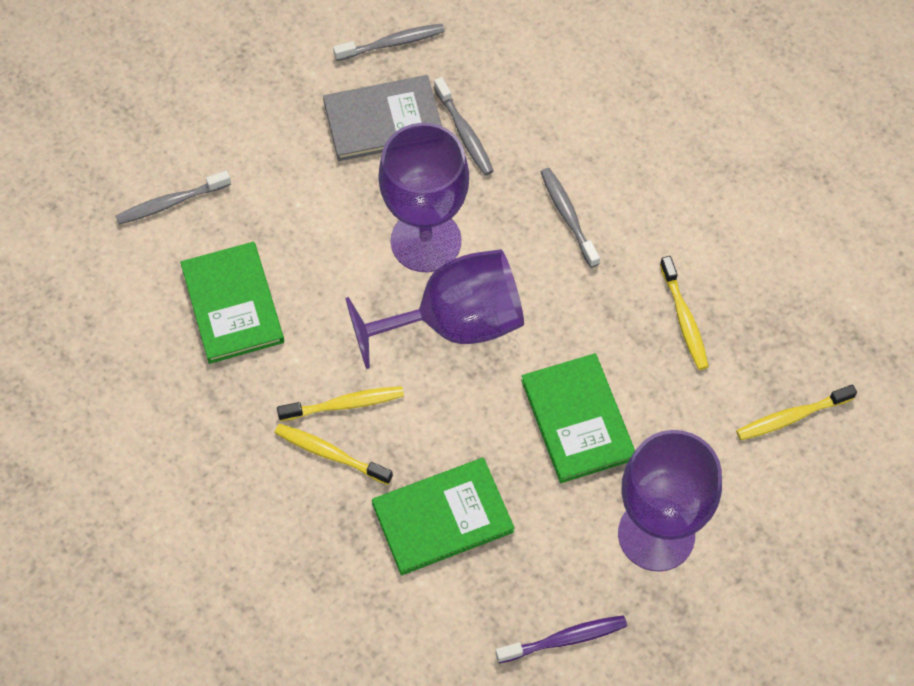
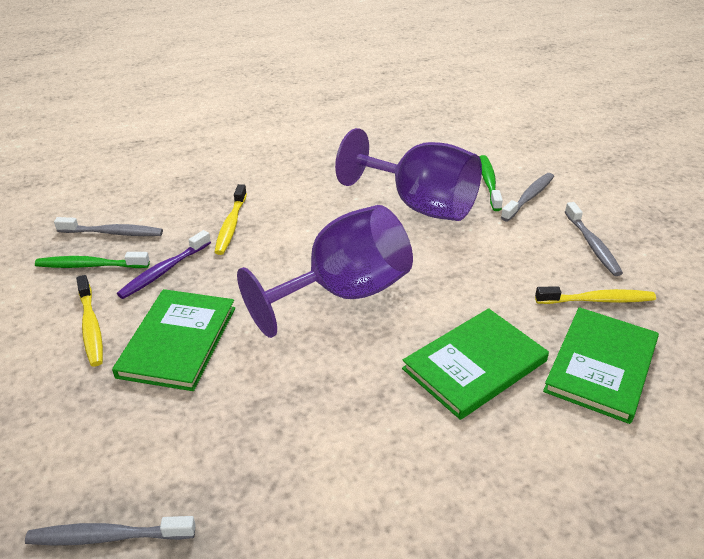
green toothbrush: 0 -> 2
grey book: 1 -> 0
purple goblet: 3 -> 2
yellow toothbrush: 4 -> 3

